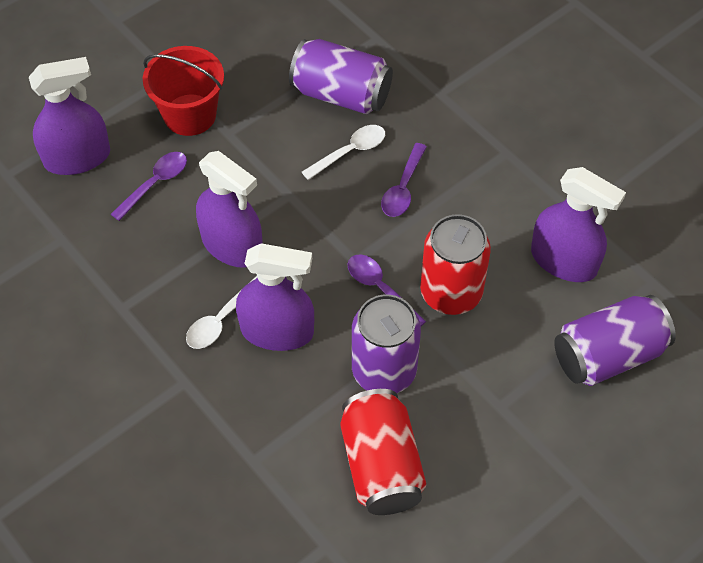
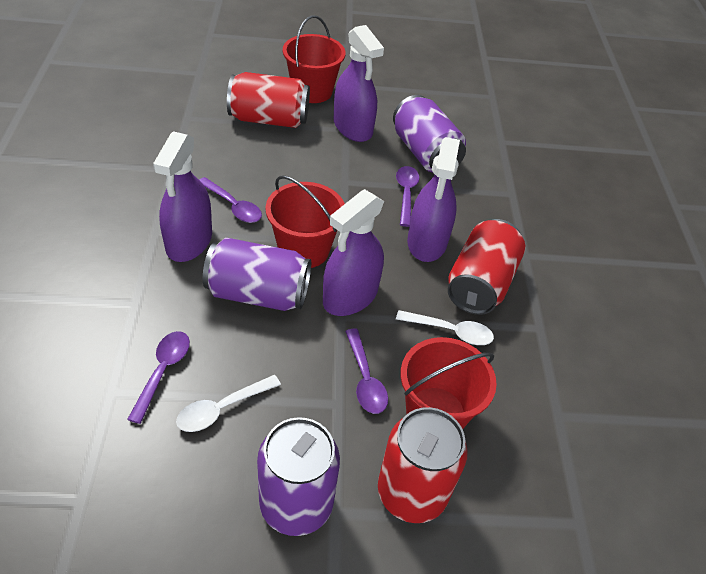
purple spoon: 3 -> 4
red bucket: 1 -> 3
red can: 2 -> 3

